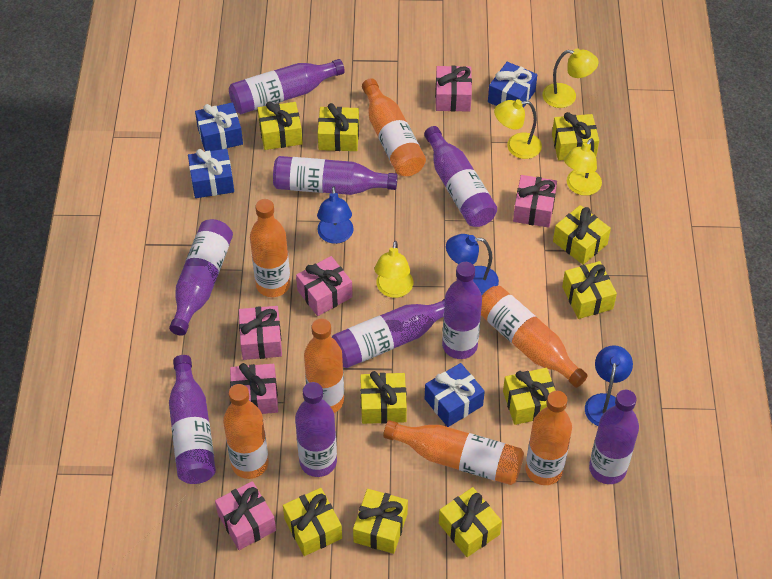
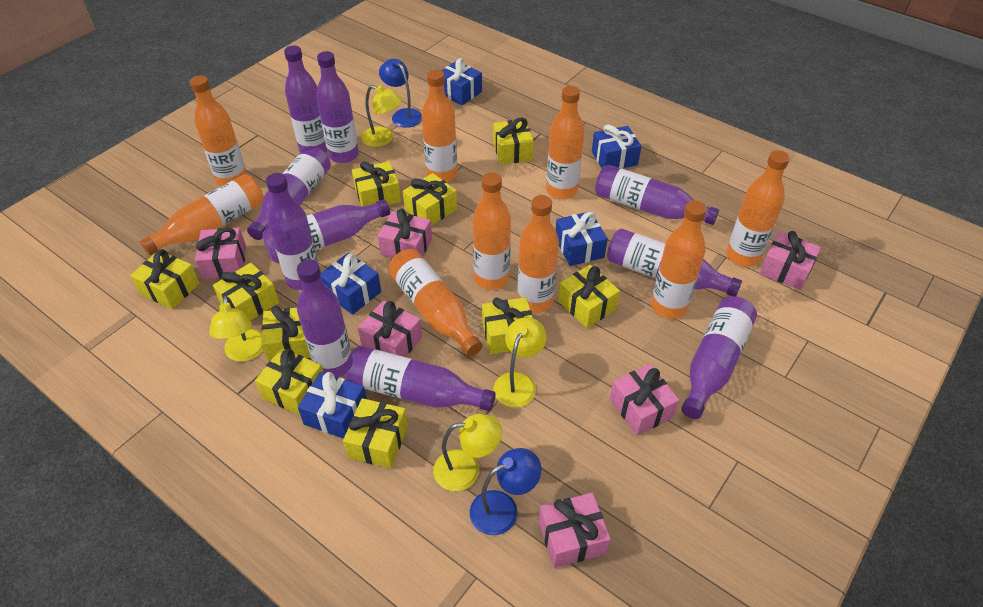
blue gift: 4 -> 5
blue lamp: 3 -> 2
orange bottle: 7 -> 9
purple bottle: 9 -> 10

